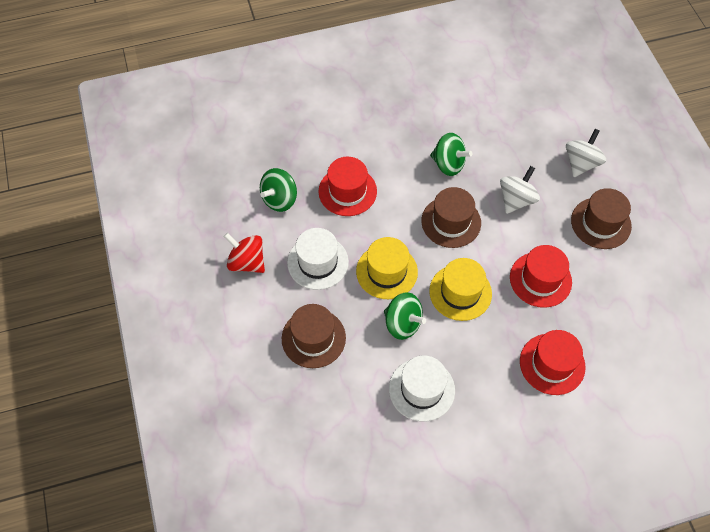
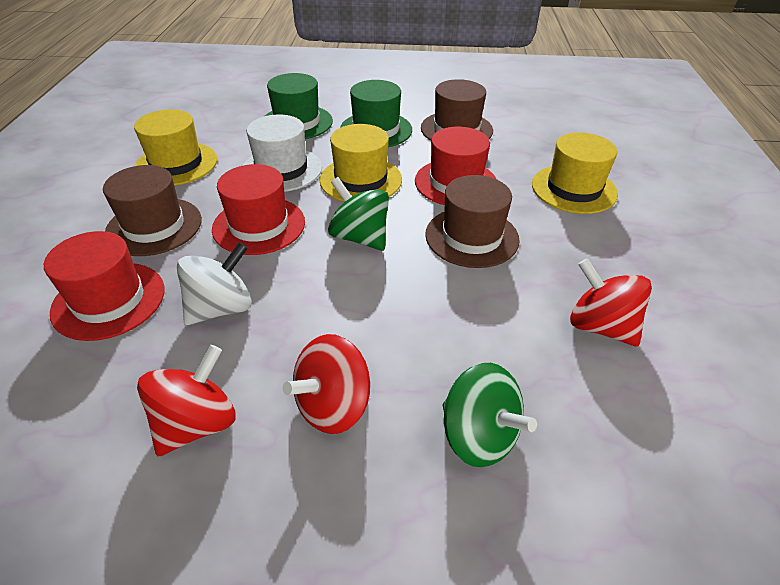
green hat: 0 -> 2
green spinning top: 3 -> 2
red spinning top: 1 -> 3
white hat: 2 -> 1
white spinning top: 2 -> 1
yellow hat: 2 -> 3

